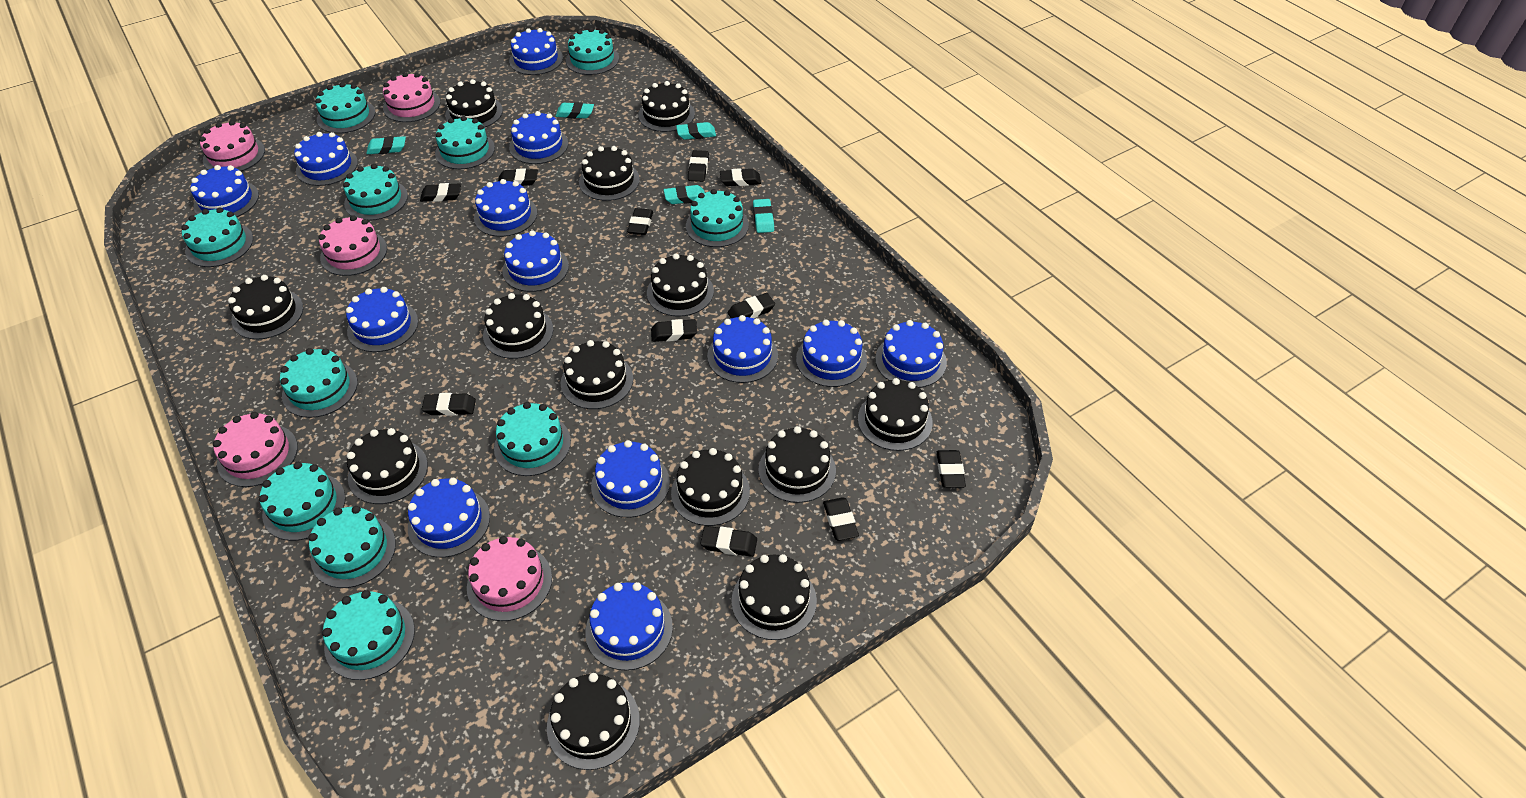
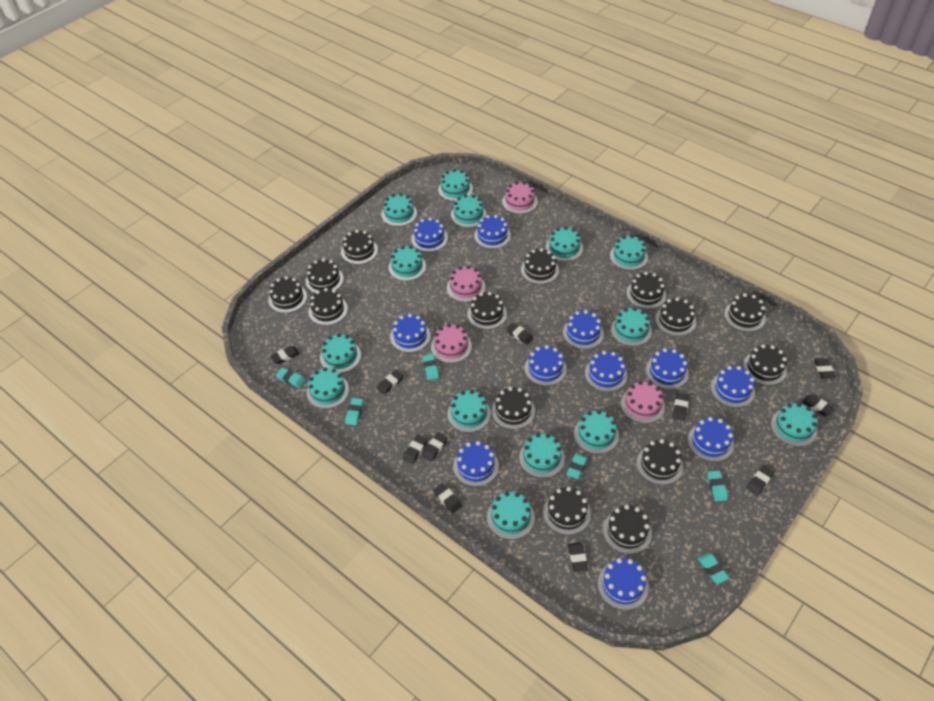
black cake: 13 -> 14
blue cake: 13 -> 11
pink cake: 5 -> 4
turquoise cake: 11 -> 14
turquoise eraser: 5 -> 6

